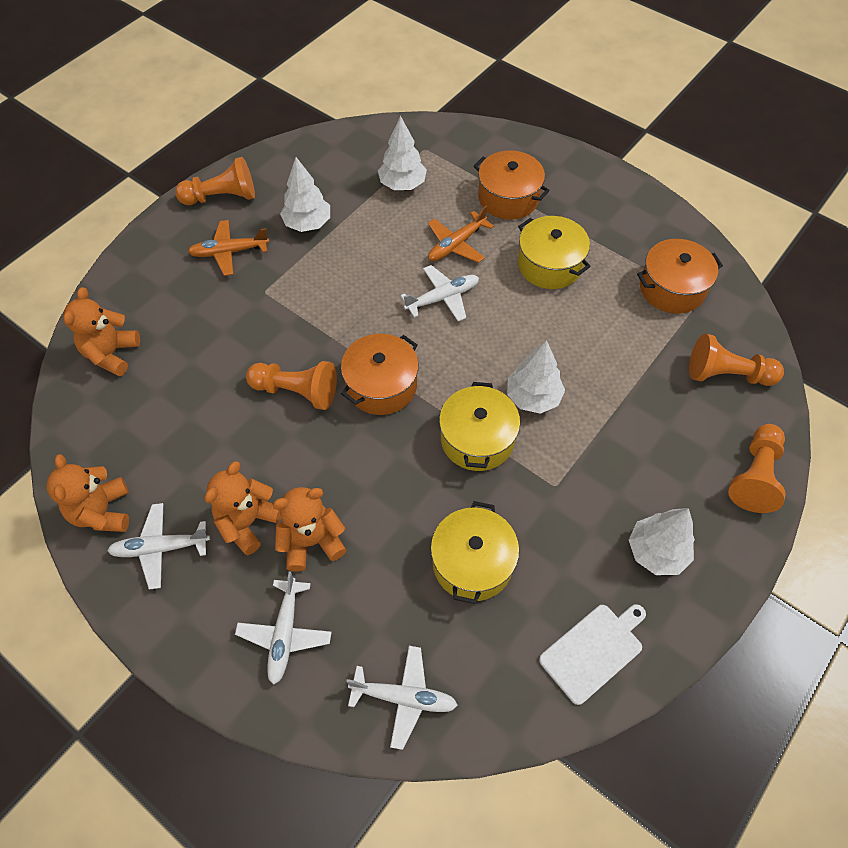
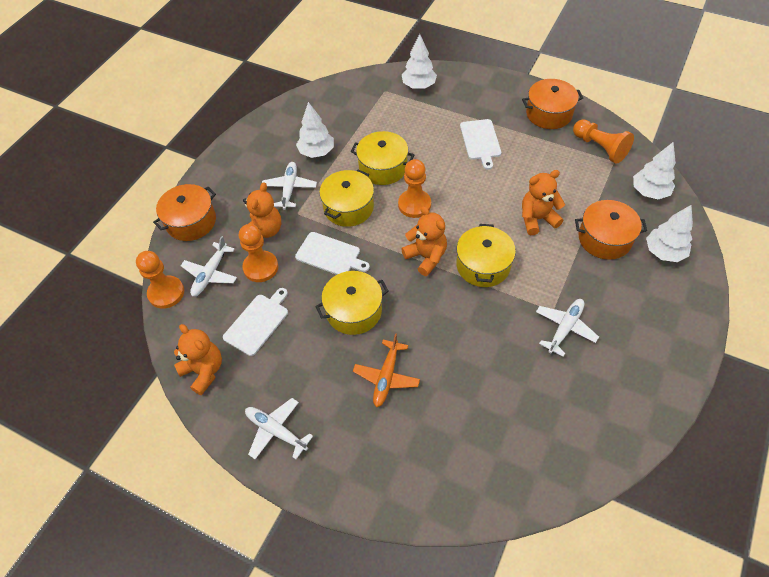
orange plane: 2 -> 1
white cutting board: 1 -> 3
yellow pot: 3 -> 4

